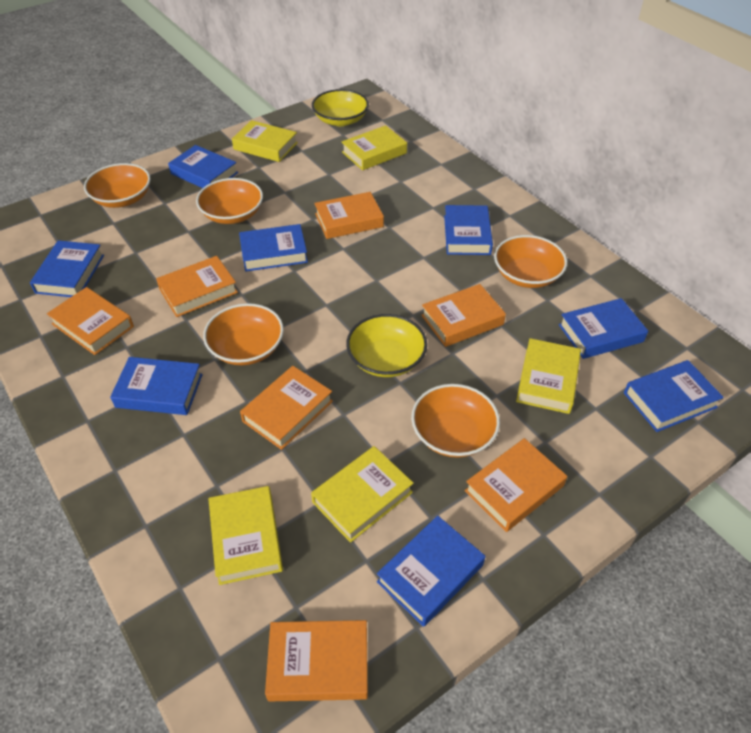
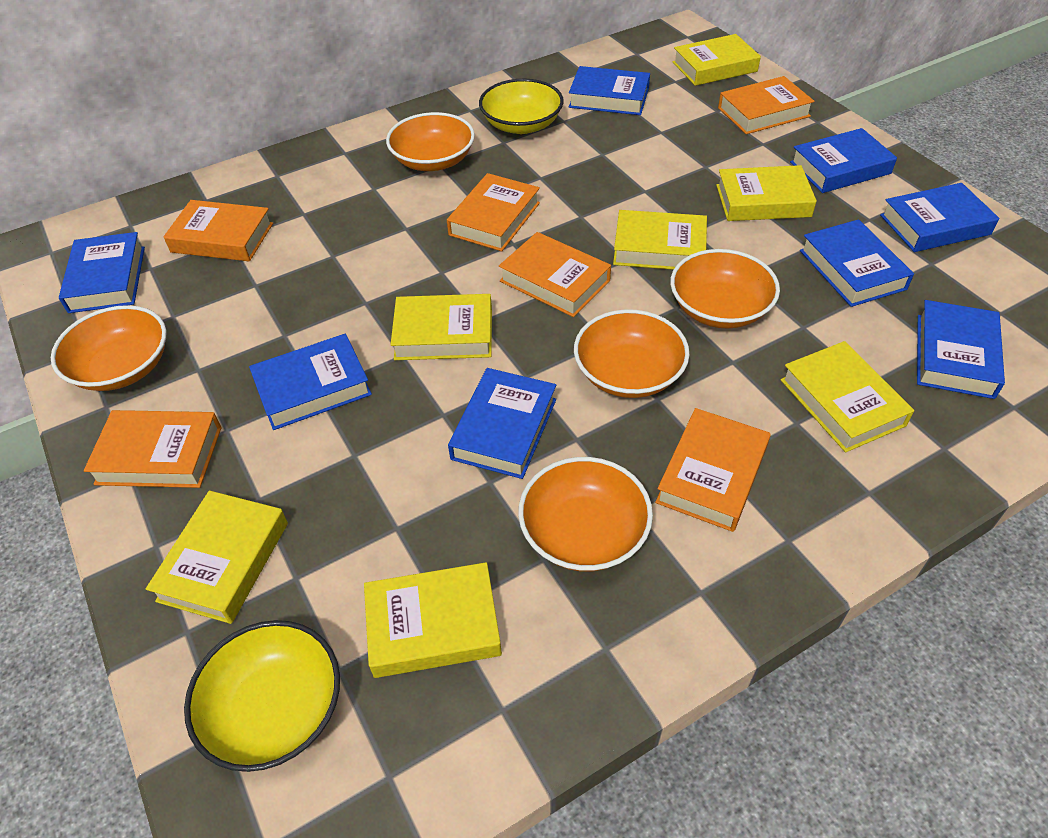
orange book: 7 -> 6
yellow book: 5 -> 7

